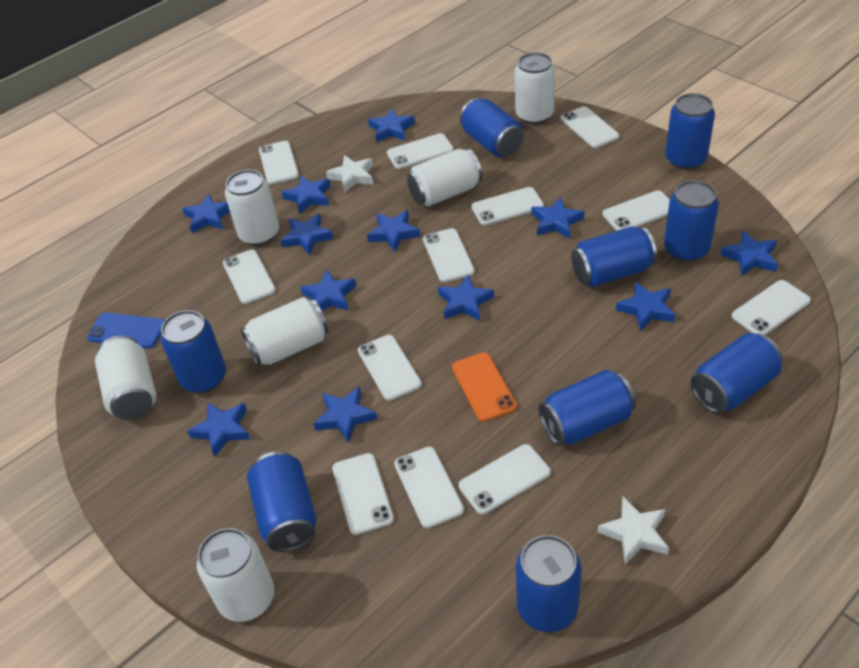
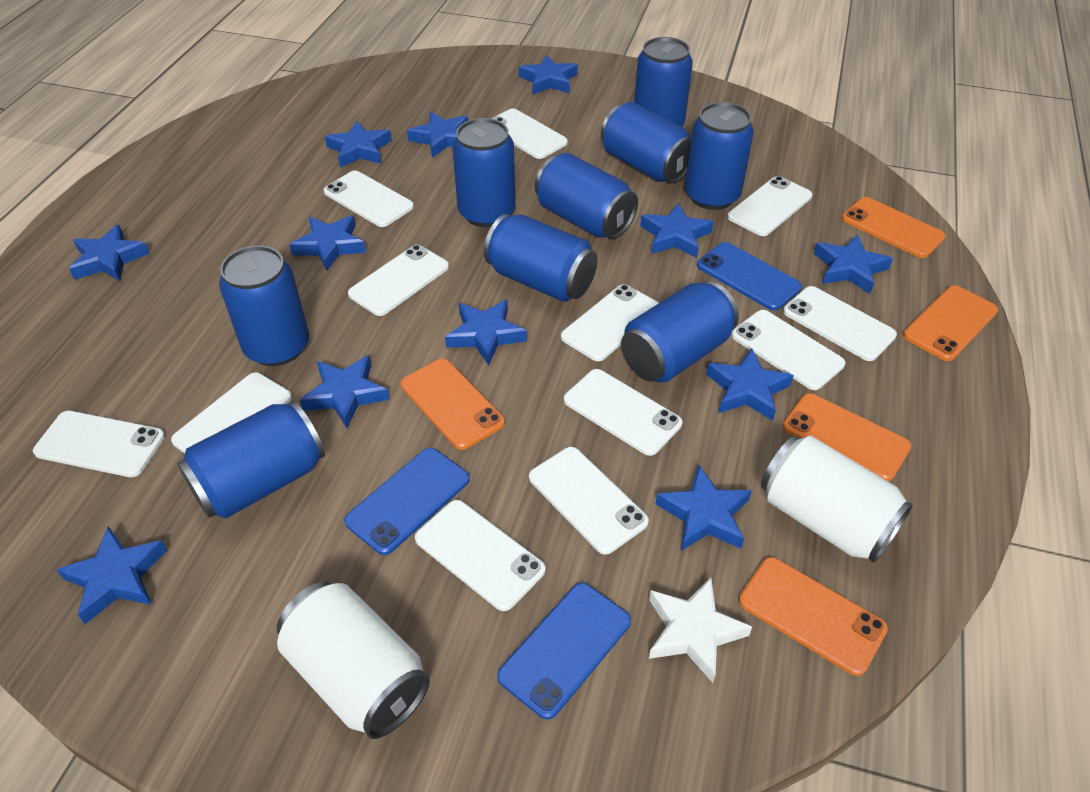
blue phone: 1 -> 3
orange phone: 1 -> 5
white can: 6 -> 2
white star: 2 -> 1

